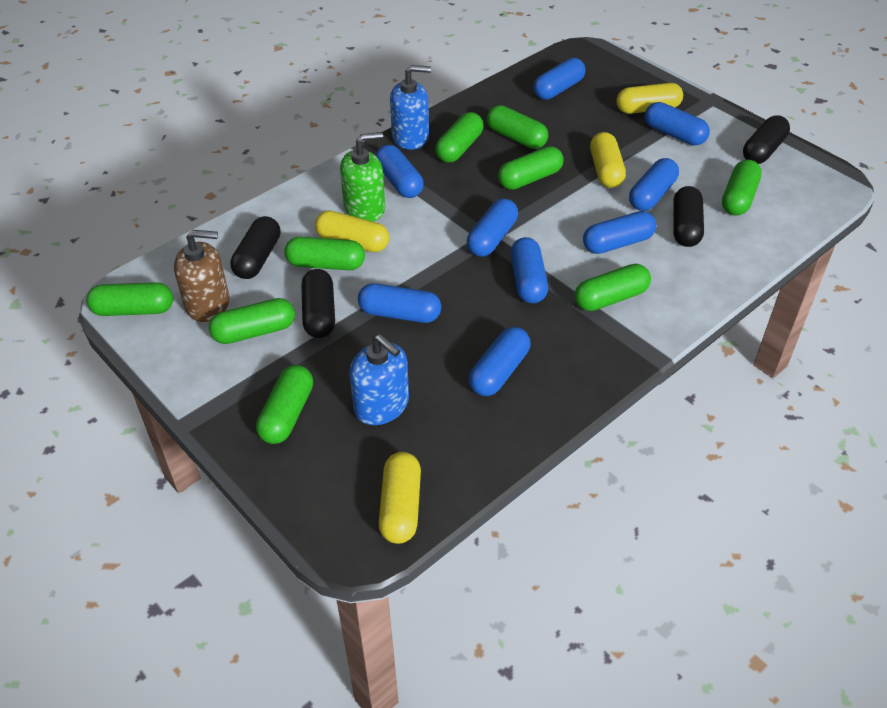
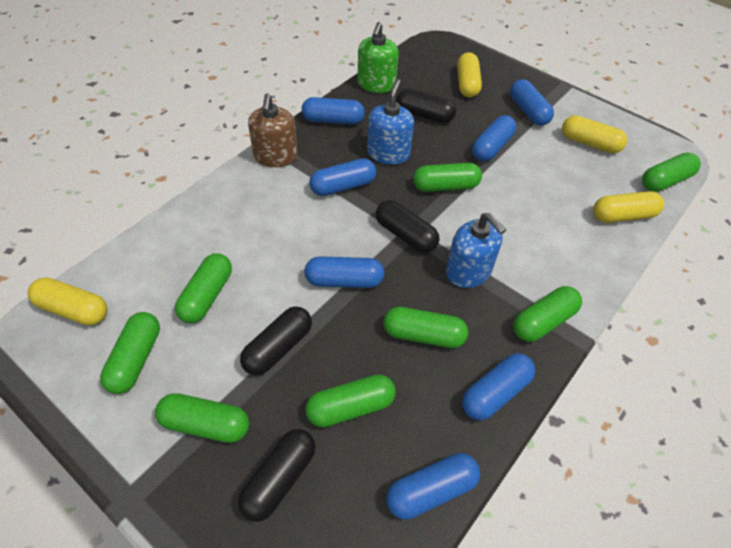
blue capsule: 9 -> 7
green capsule: 9 -> 8

